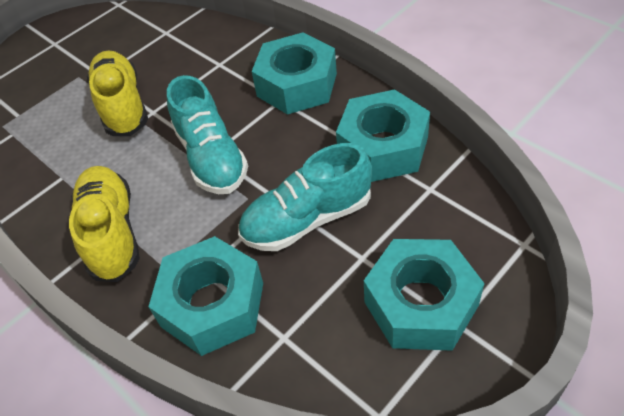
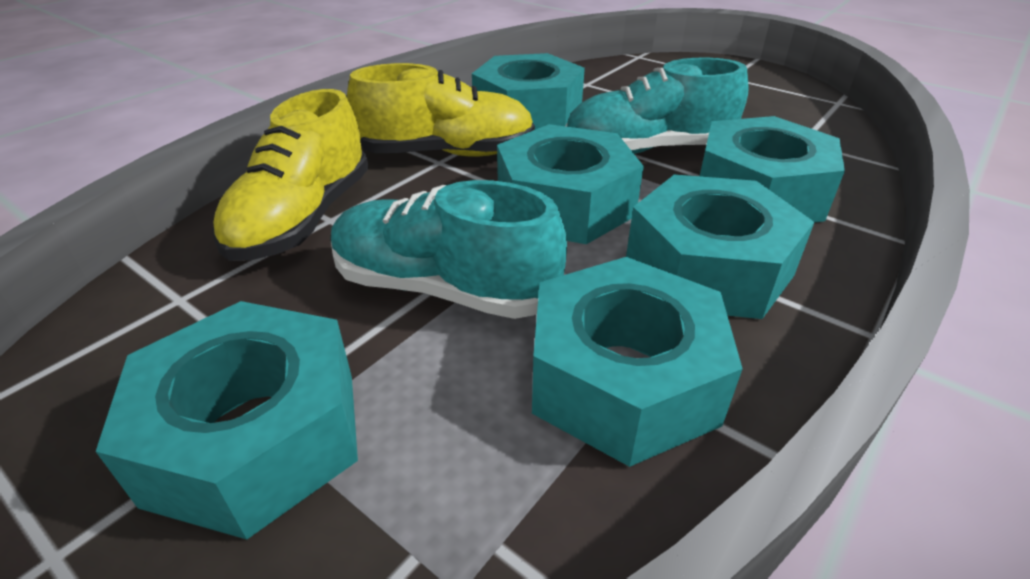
turquoise nut: 4 -> 6

